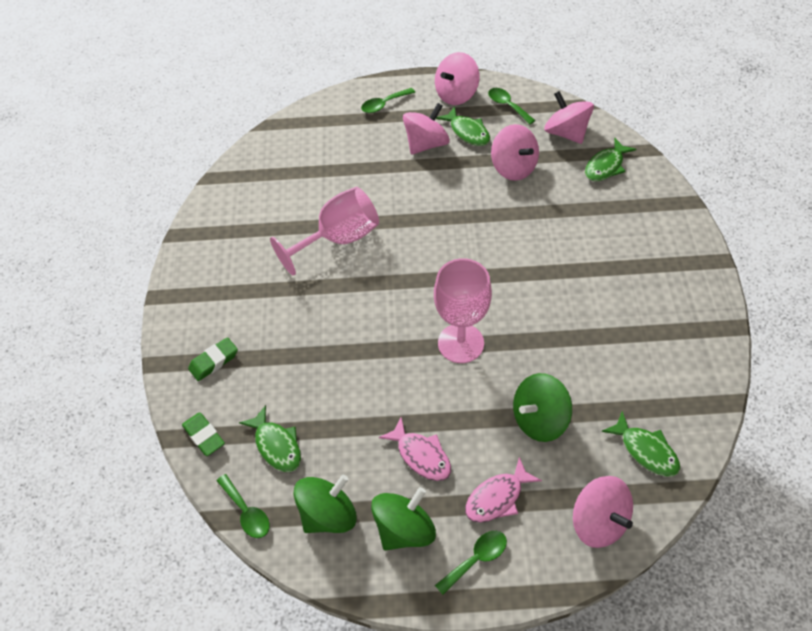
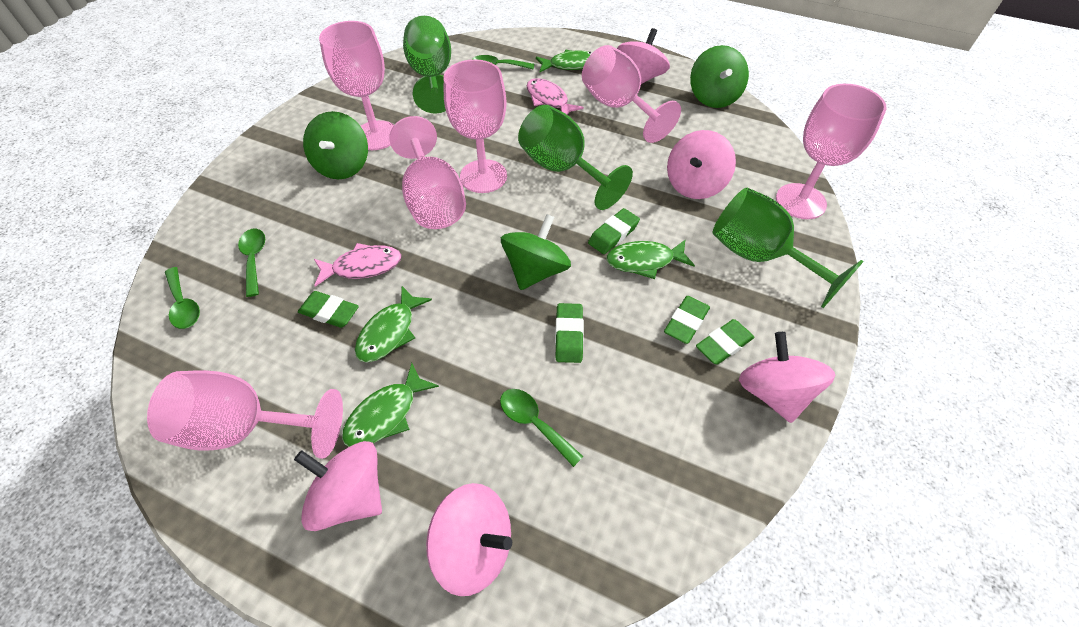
green eraser: 2 -> 5
green goblet: 0 -> 3
pink goblet: 2 -> 6

